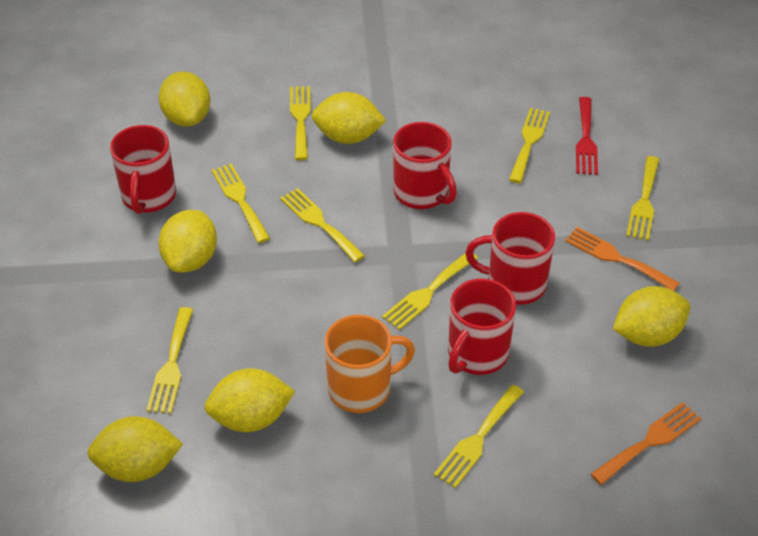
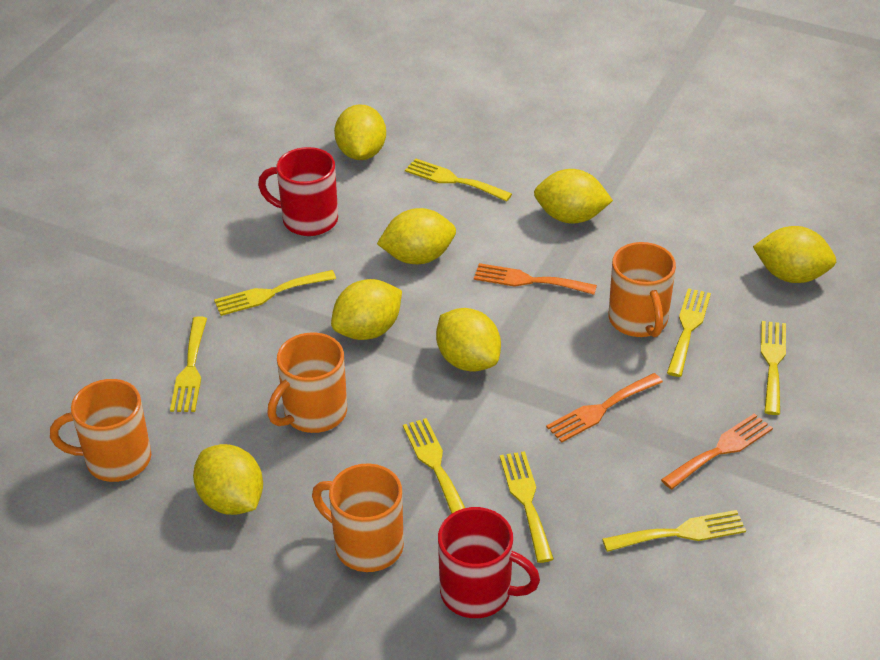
orange fork: 2 -> 3
orange mug: 1 -> 4
red fork: 1 -> 0
red mug: 4 -> 2
yellow lemon: 6 -> 7

